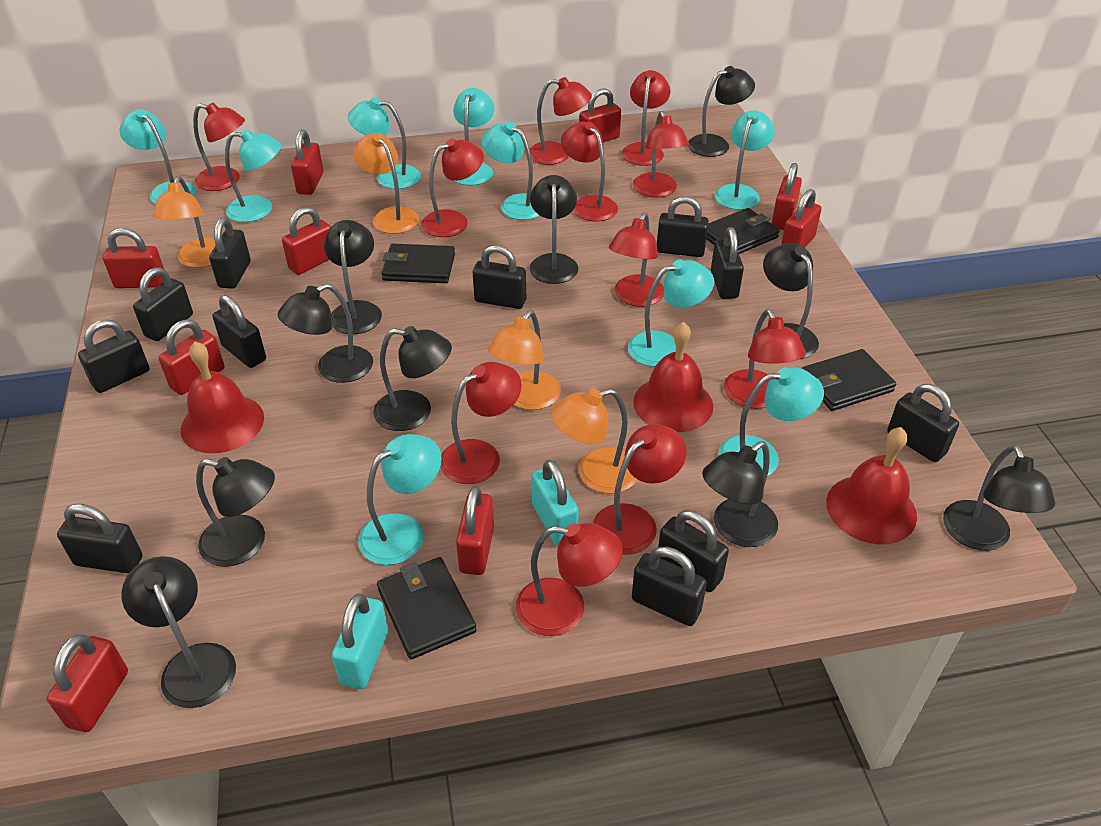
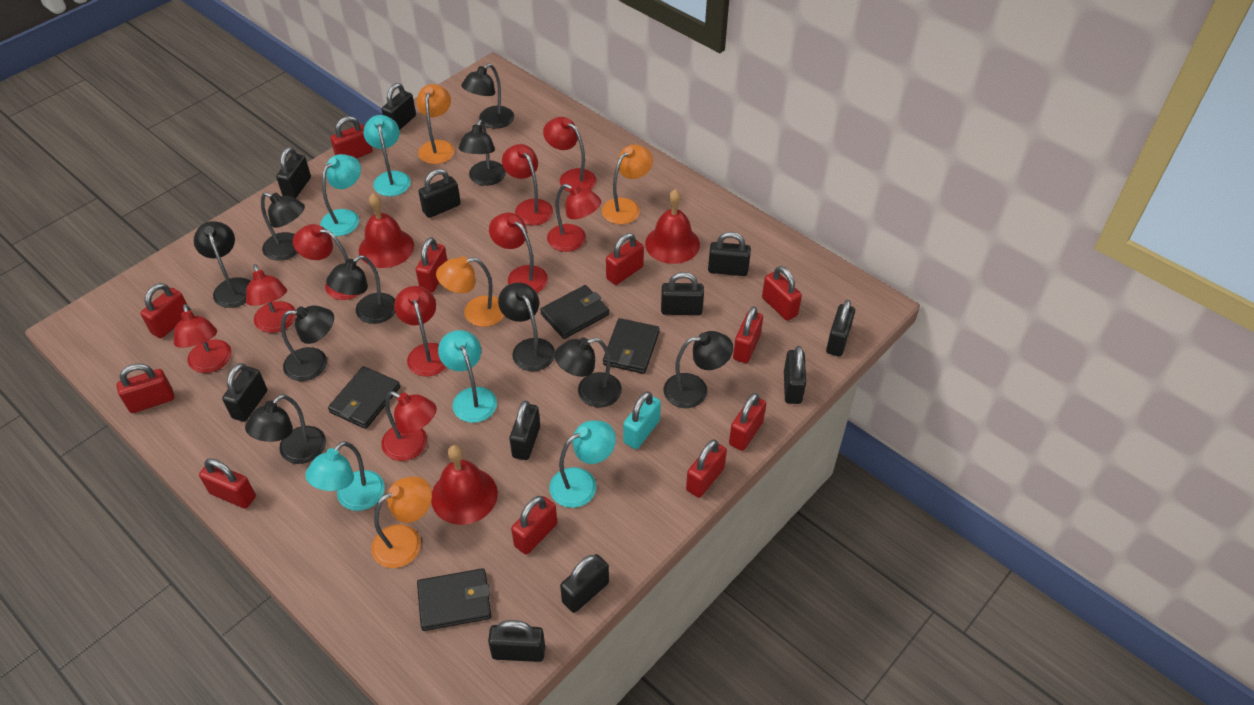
red lamp: 11 -> 9
red padlock: 9 -> 11
turquoise lamp: 9 -> 5
turquoise padlock: 2 -> 1

